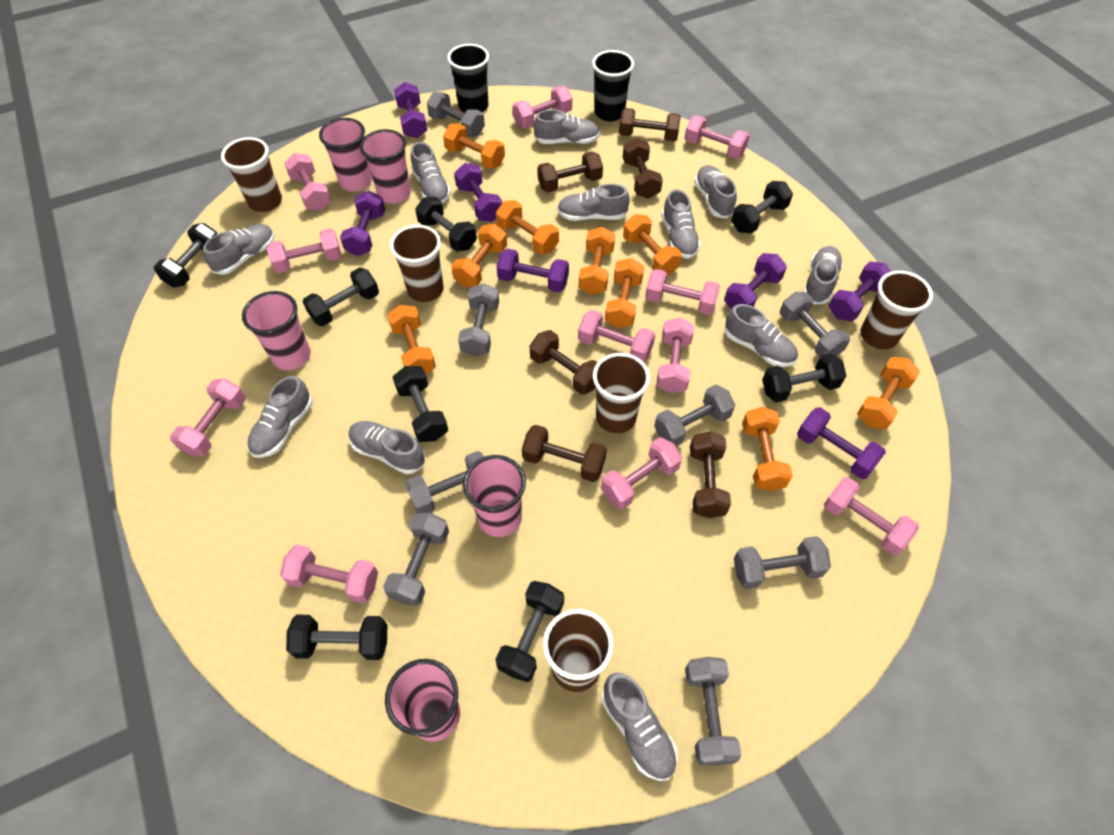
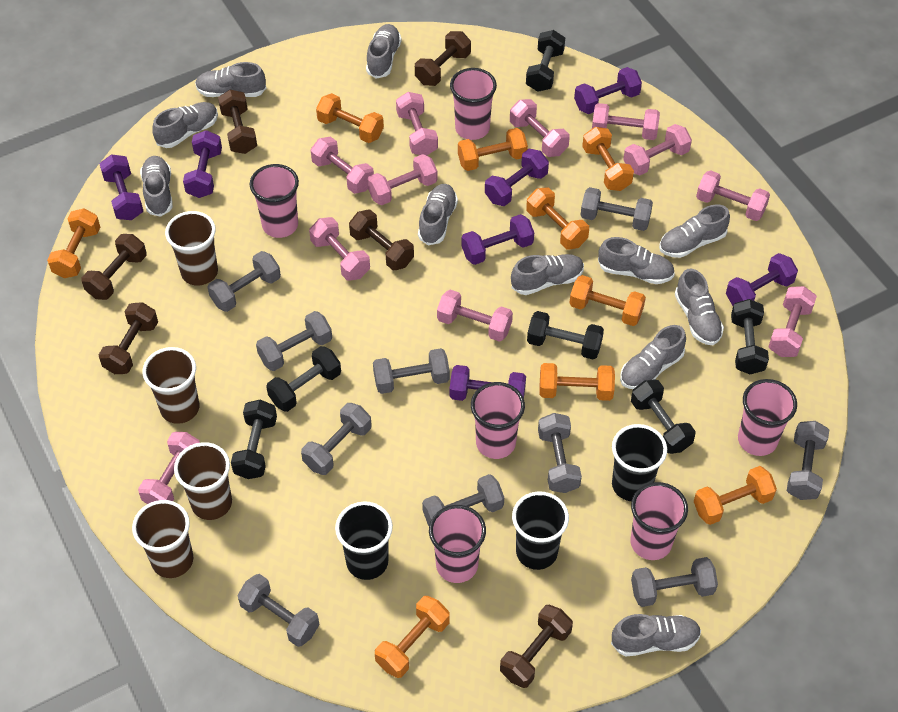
black cup: 2 -> 3
black dumbbell: 8 -> 6
brown cup: 5 -> 4
grey dumbbell: 8 -> 10
pink cup: 5 -> 6

